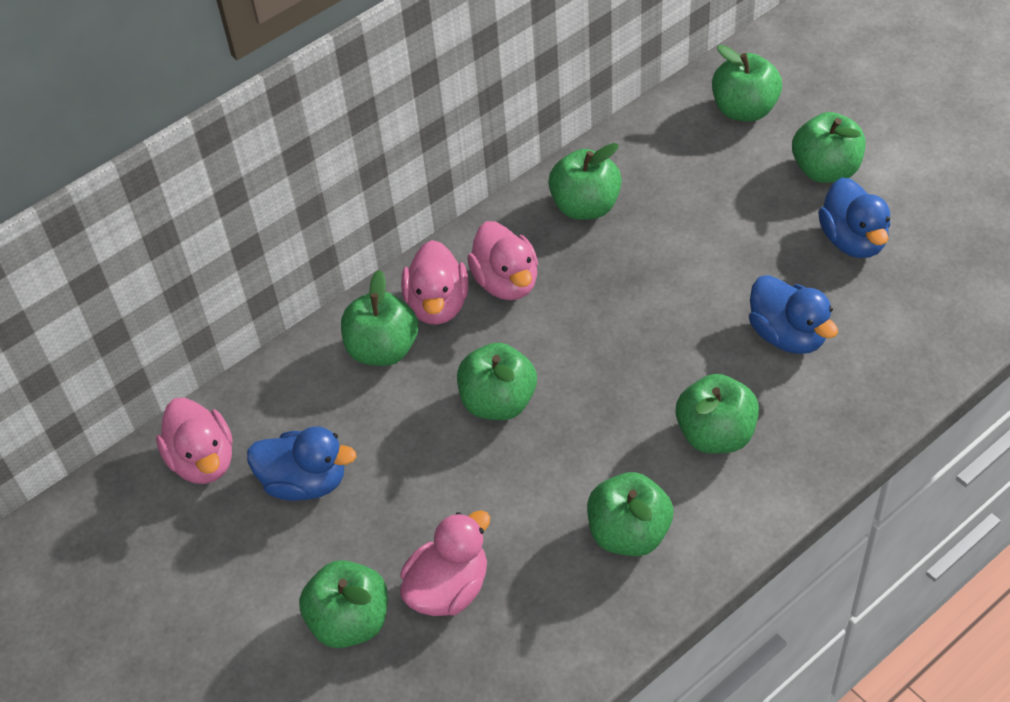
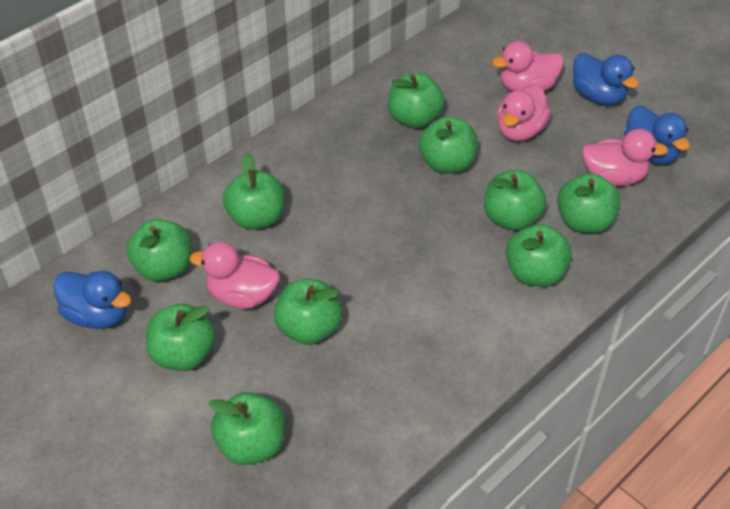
green apple: 8 -> 10

